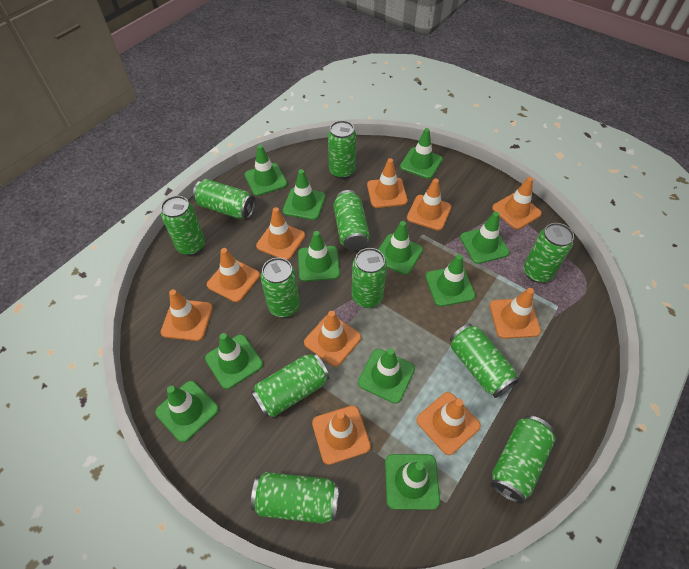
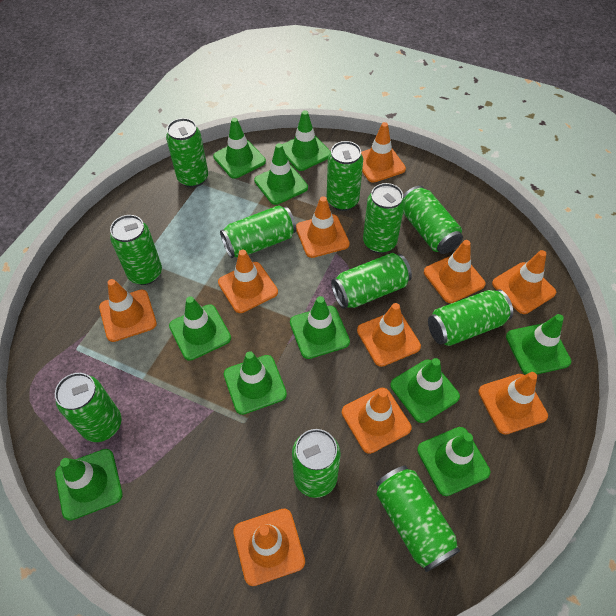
green traffic cone: 11 -> 10

